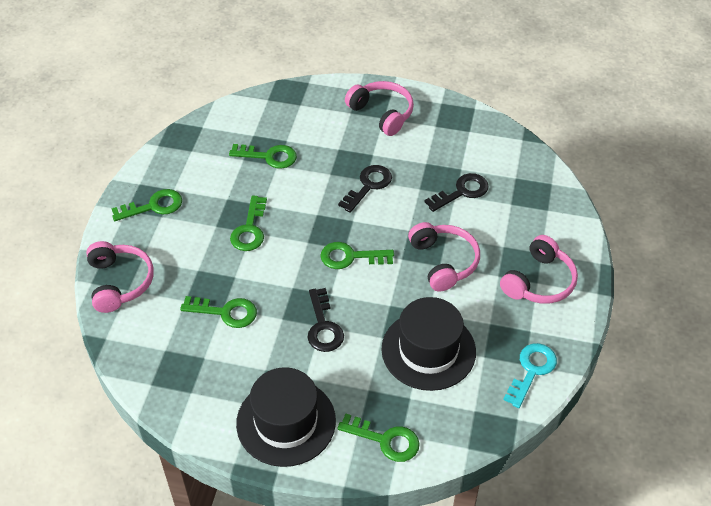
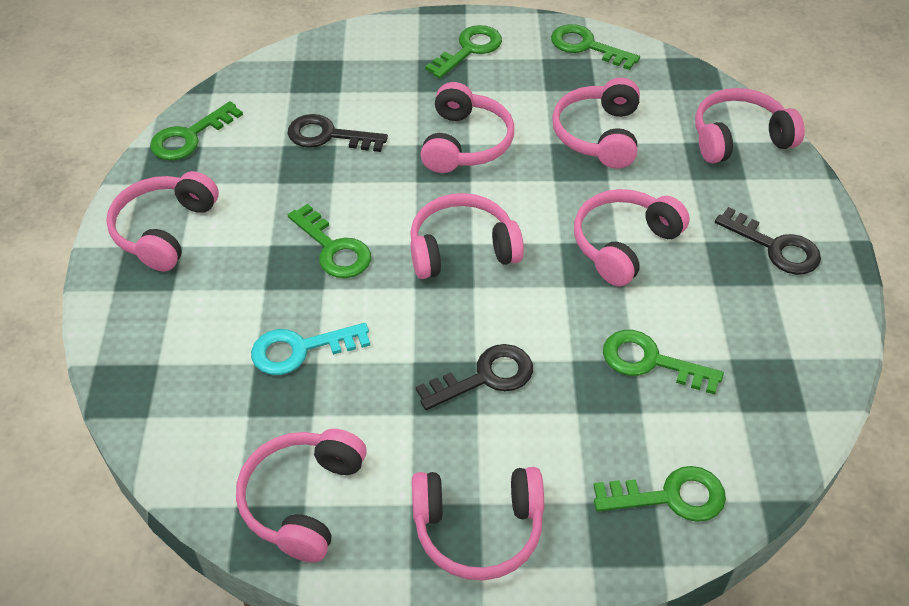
black hat: 2 -> 0
pink headphones: 4 -> 8

